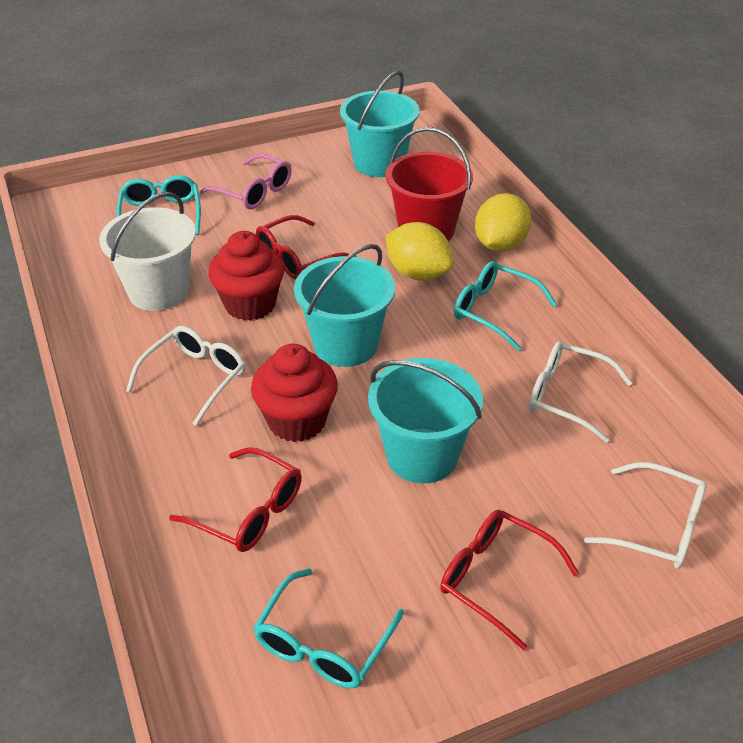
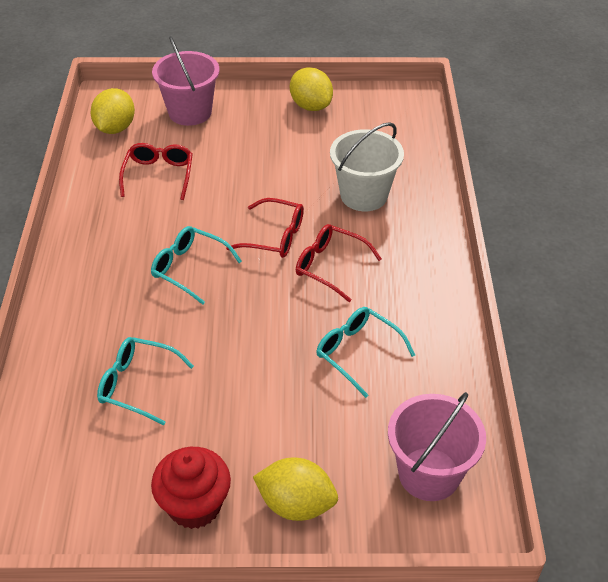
pink bucket: 0 -> 2
pink glasses: 1 -> 0
red bucket: 1 -> 0
red cupcake: 2 -> 1
turquoise bucket: 3 -> 0
white glasses: 3 -> 0
yellow lemon: 2 -> 3

